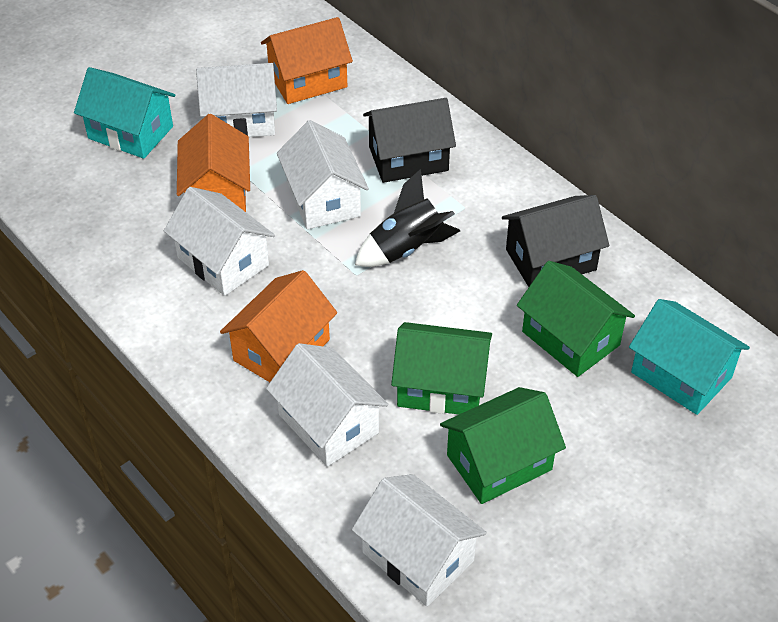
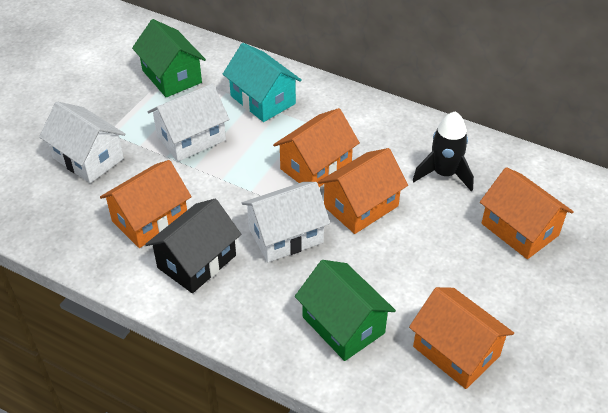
black house: 2 -> 1
green house: 3 -> 2
orange house: 3 -> 5
turquoise house: 2 -> 1
white house: 5 -> 3

